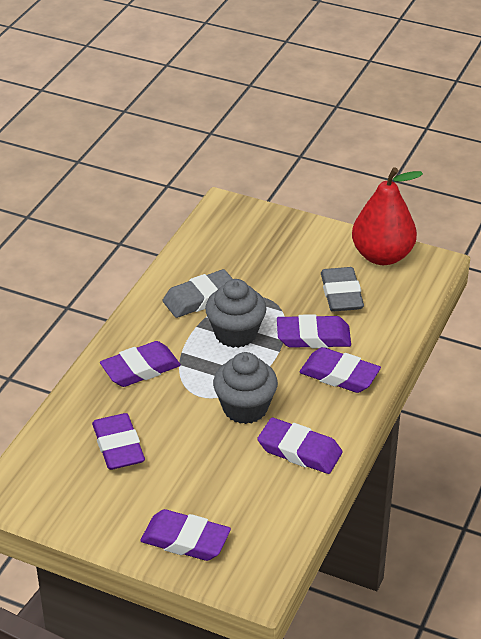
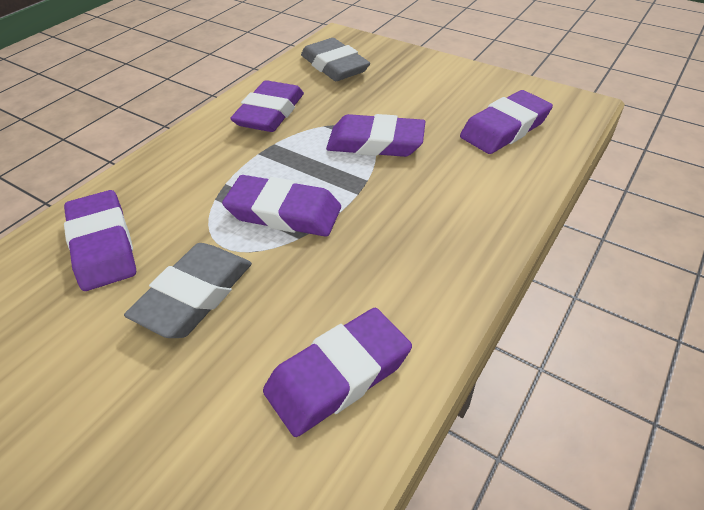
grey cupcake: 2 -> 0
red pear: 1 -> 0

